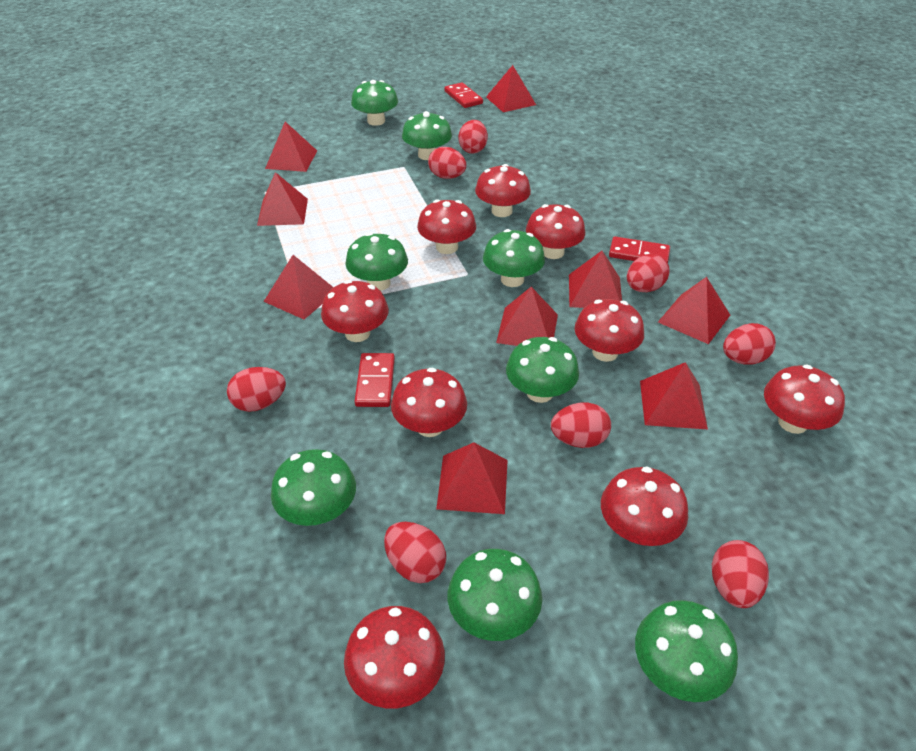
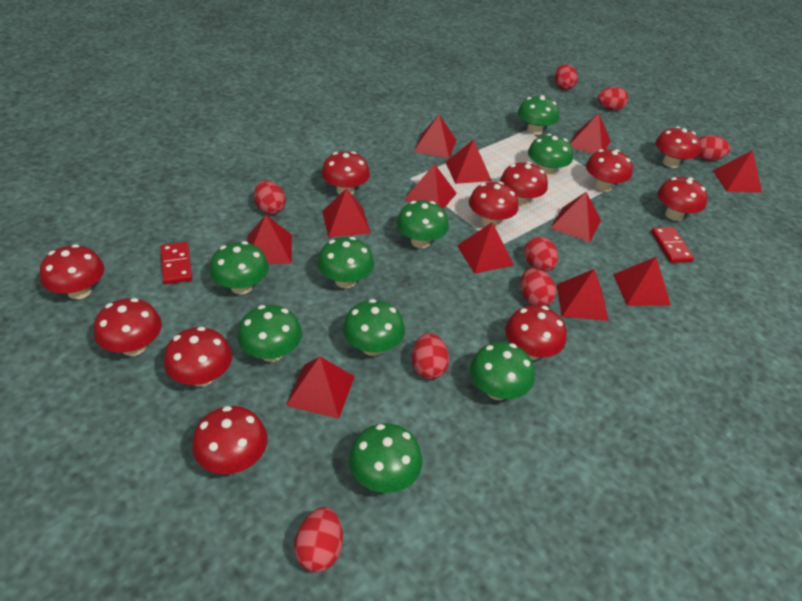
green mushroom: 8 -> 9
red domino: 3 -> 2
red mushroom: 9 -> 11
red pyramid: 9 -> 12

